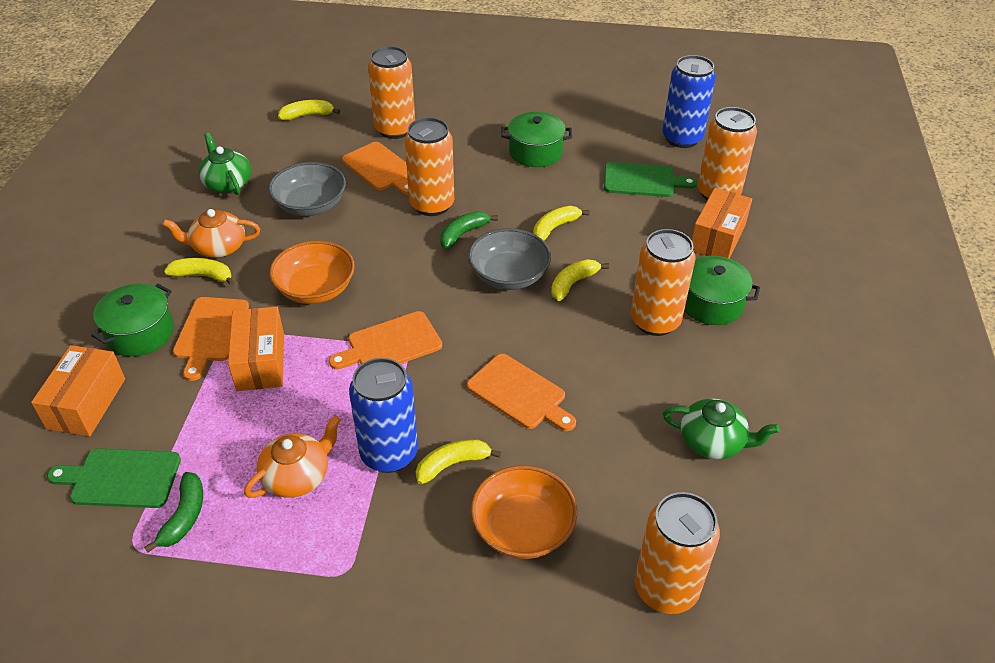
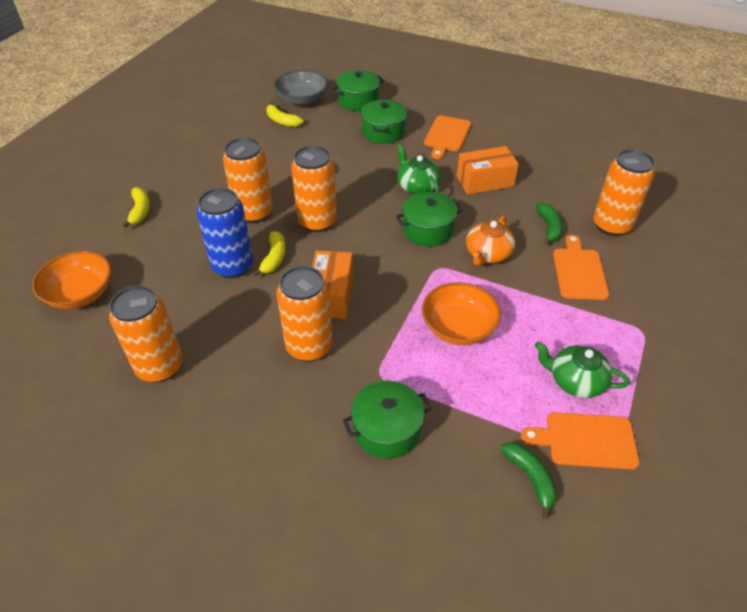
blue can: 2 -> 1
green cutting board: 2 -> 0
green pot: 3 -> 4
grey bowl: 2 -> 1
orange box: 3 -> 2
orange cutting board: 4 -> 3
orange teapot: 2 -> 1
yellow banana: 5 -> 3

